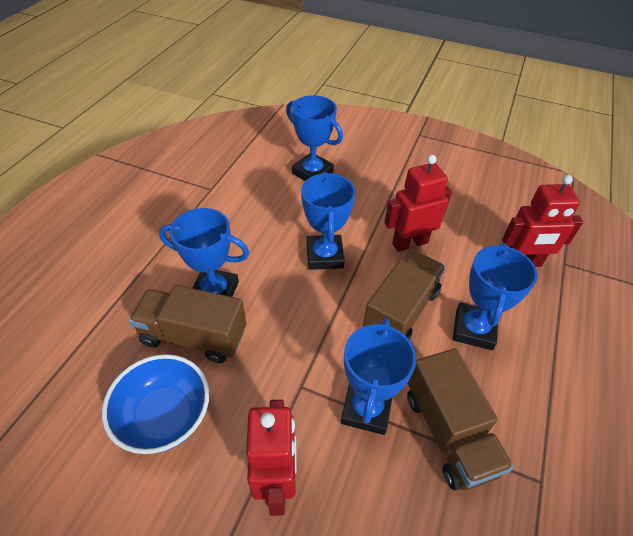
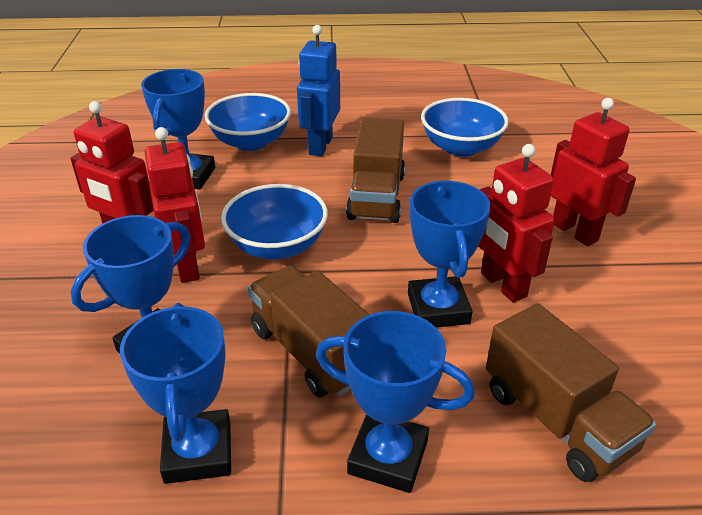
blue bowl: 1 -> 3
blue robot: 0 -> 1
red robot: 3 -> 4

